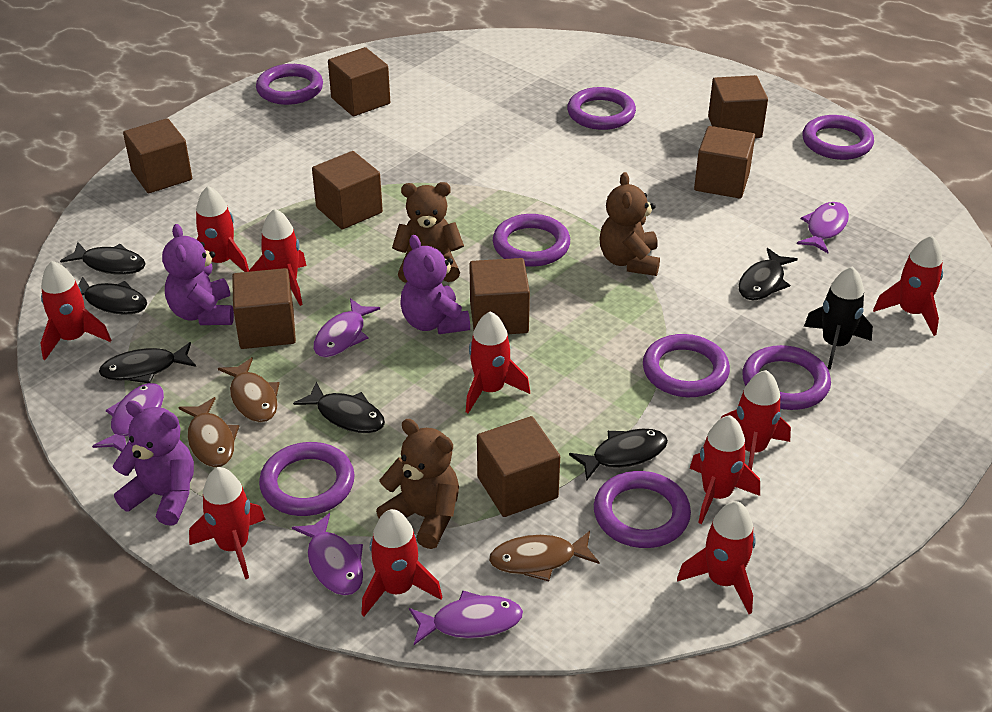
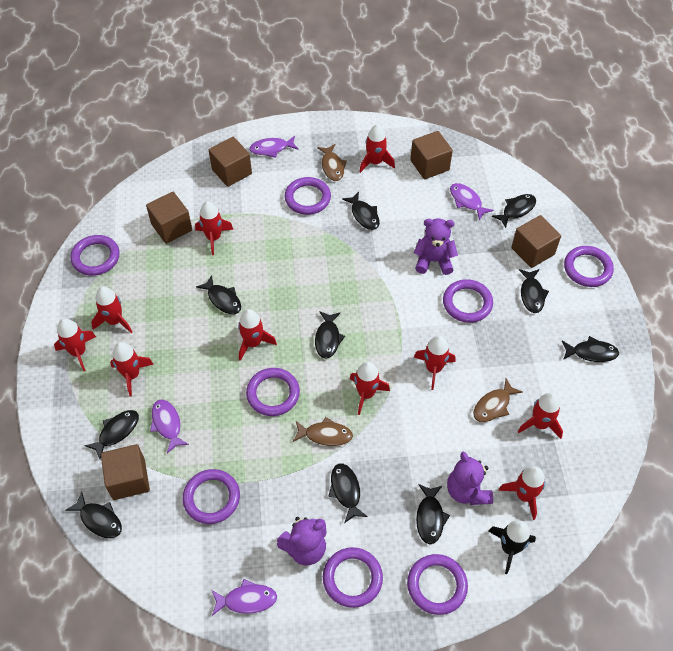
black fish: 6 -> 10
brown cube: 8 -> 5
brown teddy bear: 3 -> 0
purple fish: 5 -> 4

